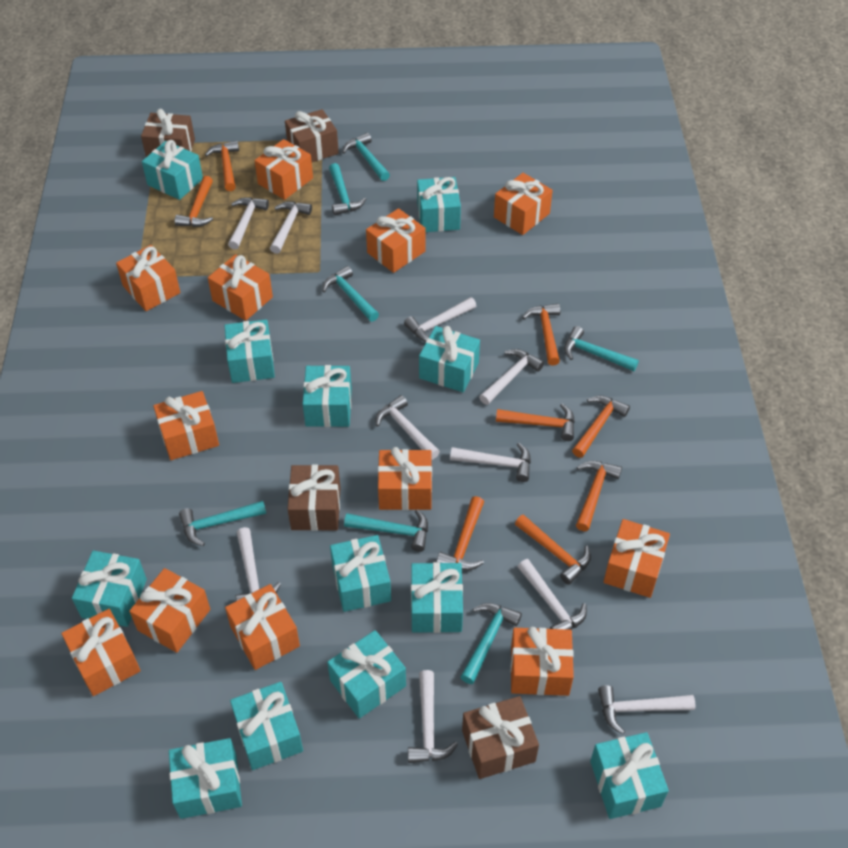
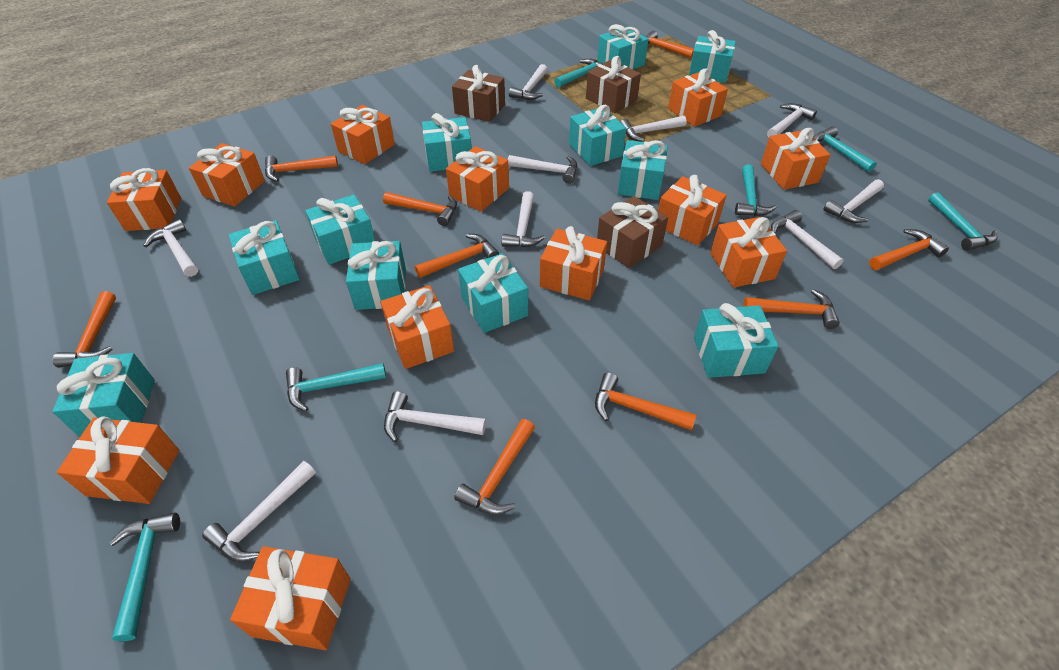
brown gift: 4 -> 3
orange hammer: 8 -> 9
turquoise gift: 12 -> 11
turquoise hammer: 7 -> 6

